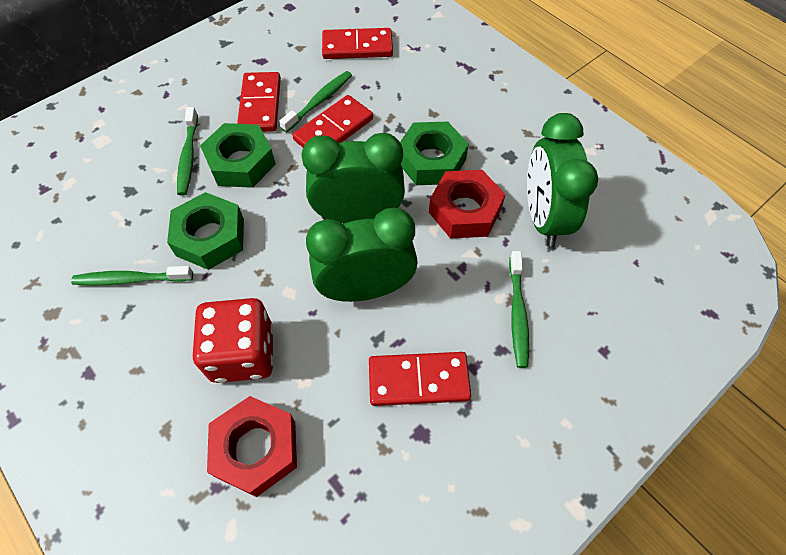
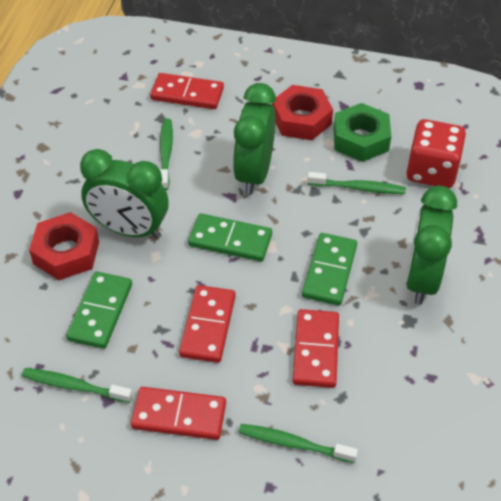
green domino: 0 -> 3
green nut: 3 -> 1

